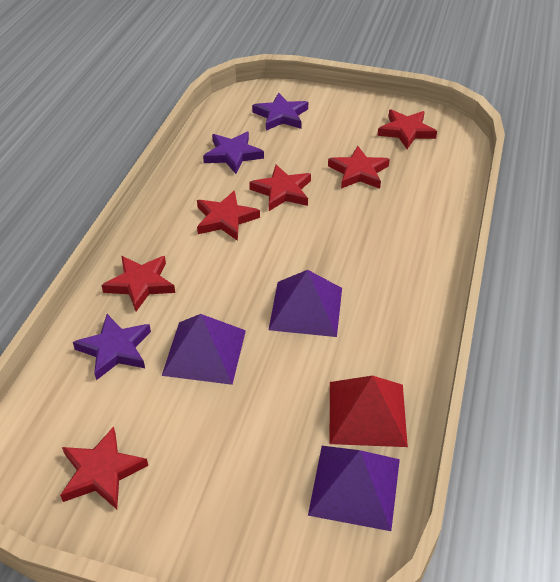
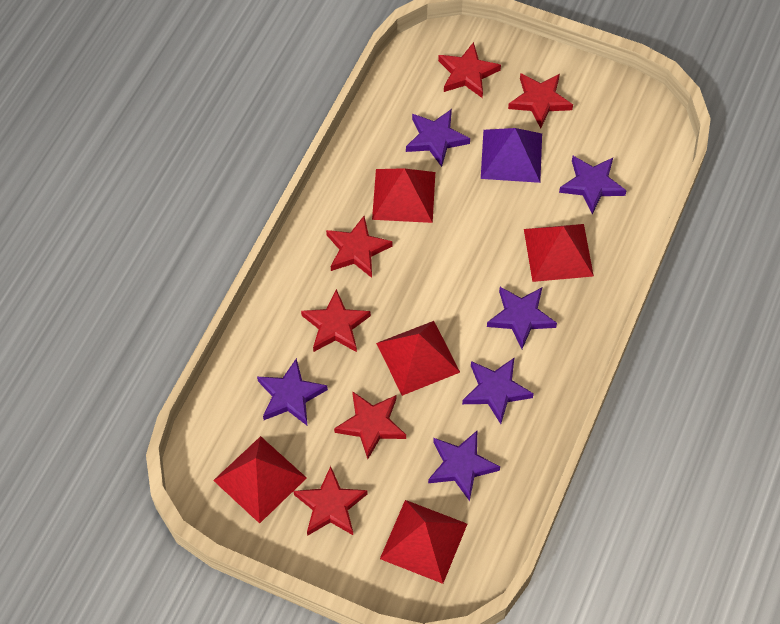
purple pyramid: 3 -> 1
purple star: 3 -> 6
red pyramid: 1 -> 5

